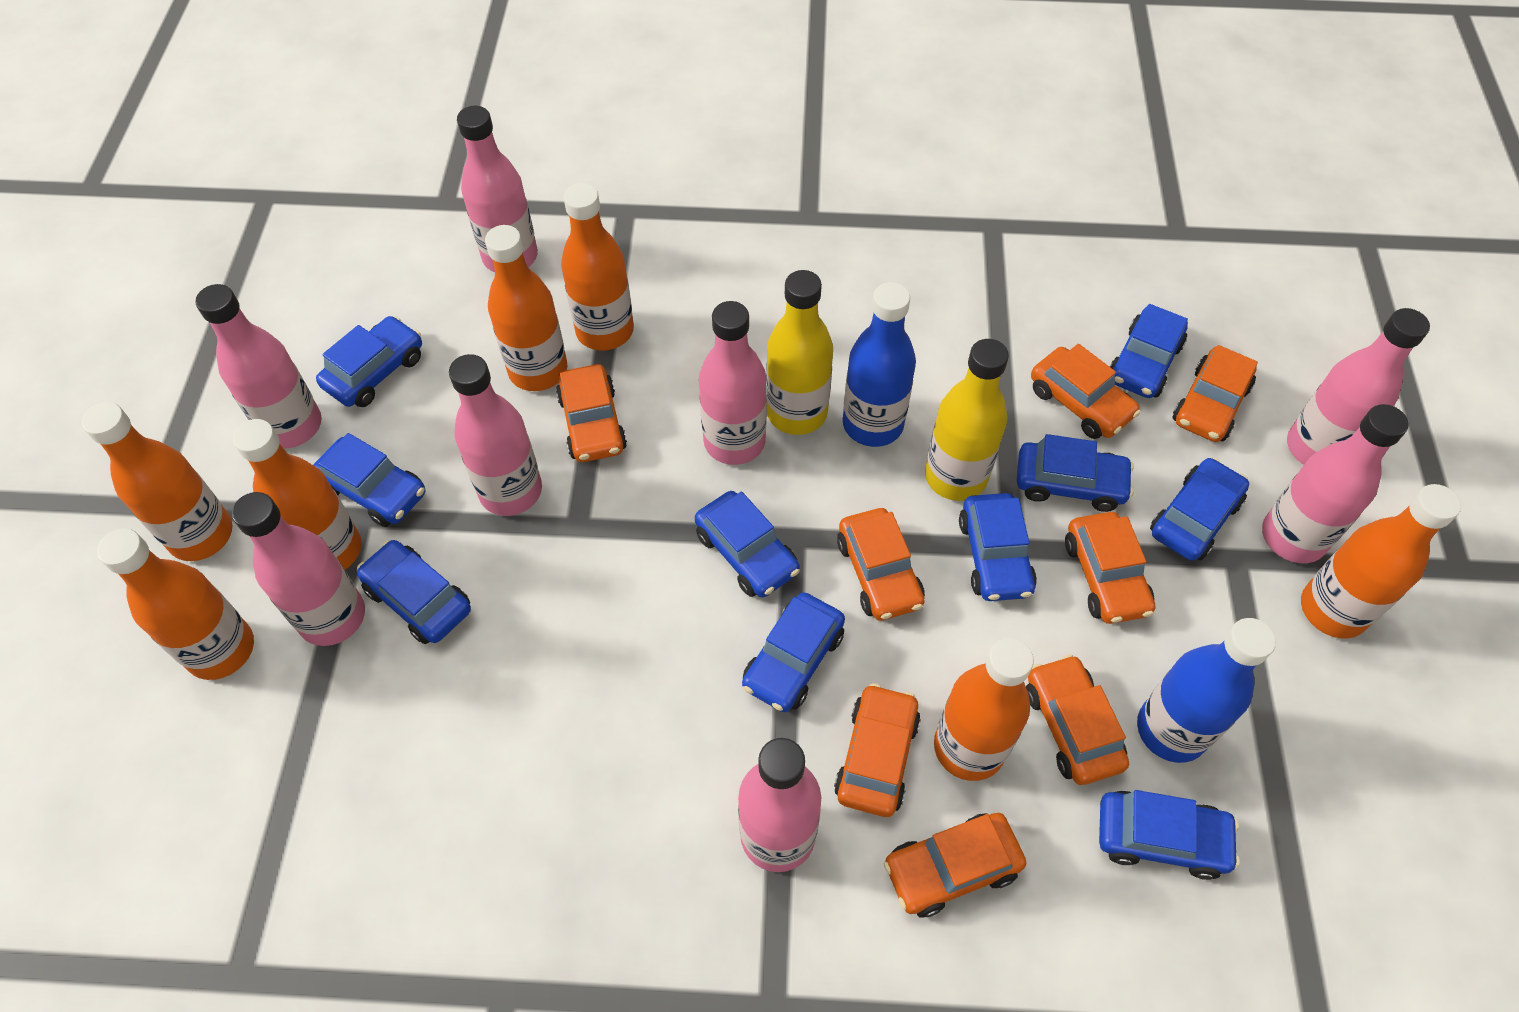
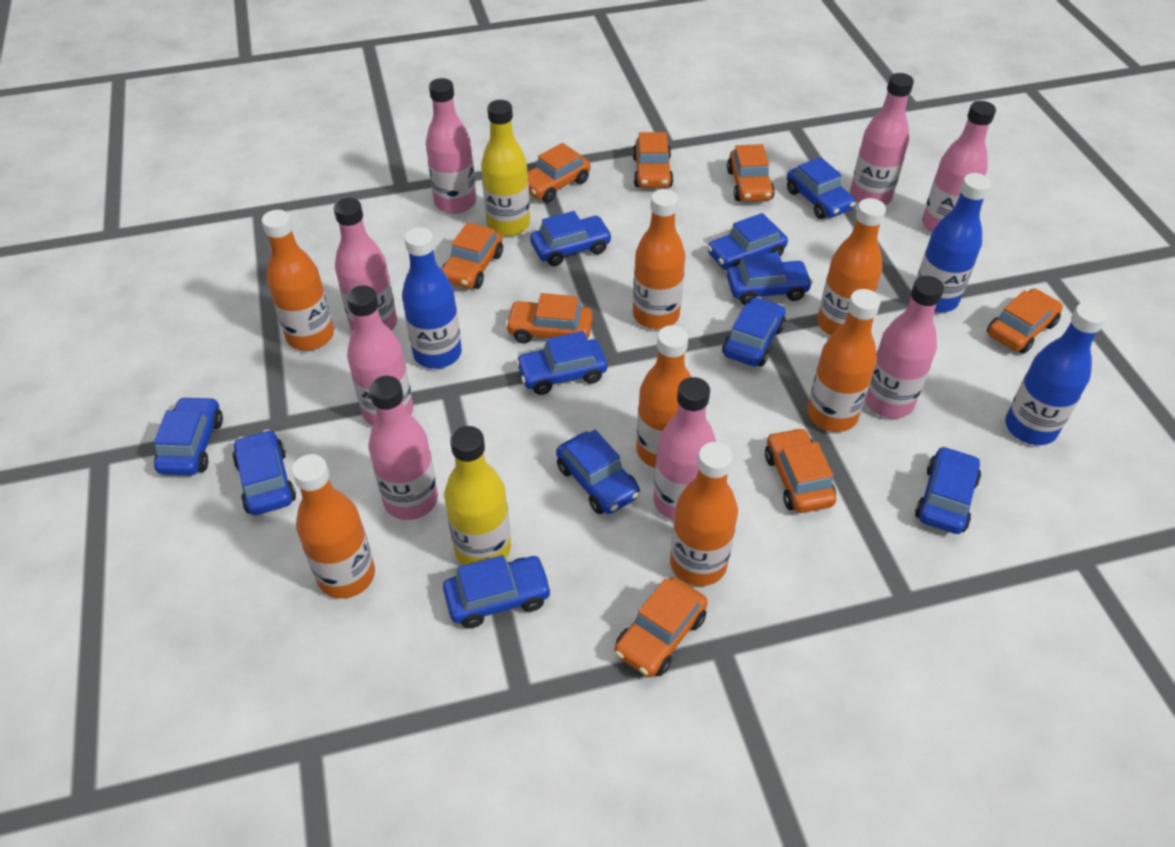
blue bottle: 2 -> 3
blue car: 10 -> 11

